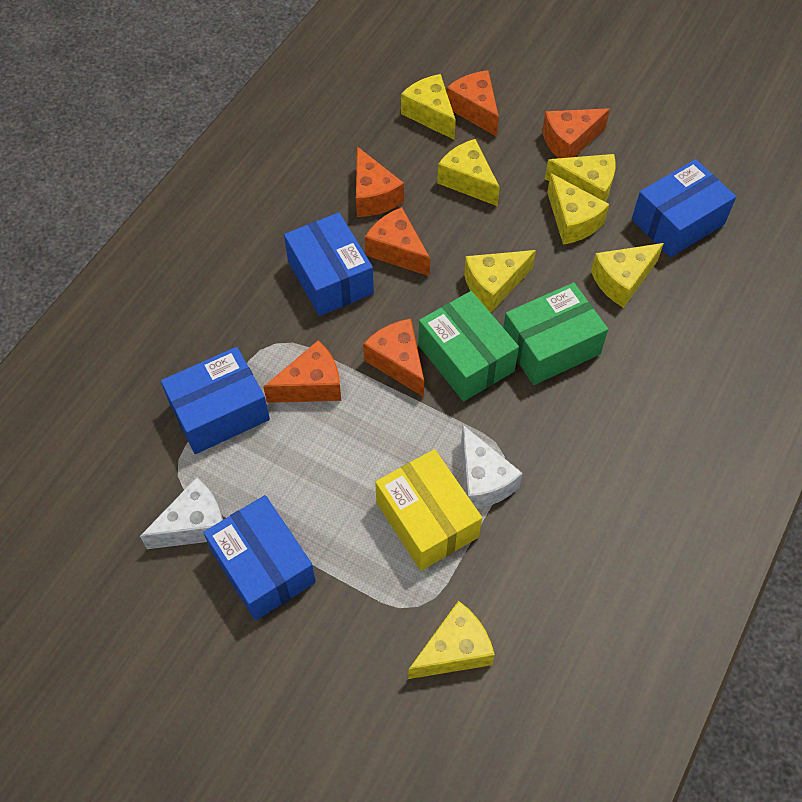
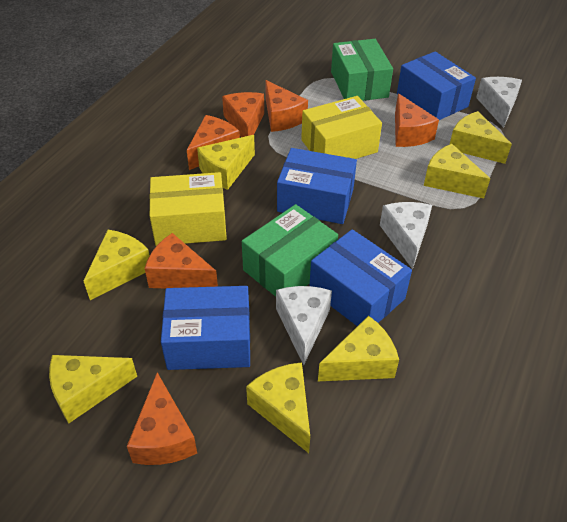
white cheese: 2 -> 3
yellow box: 1 -> 2

